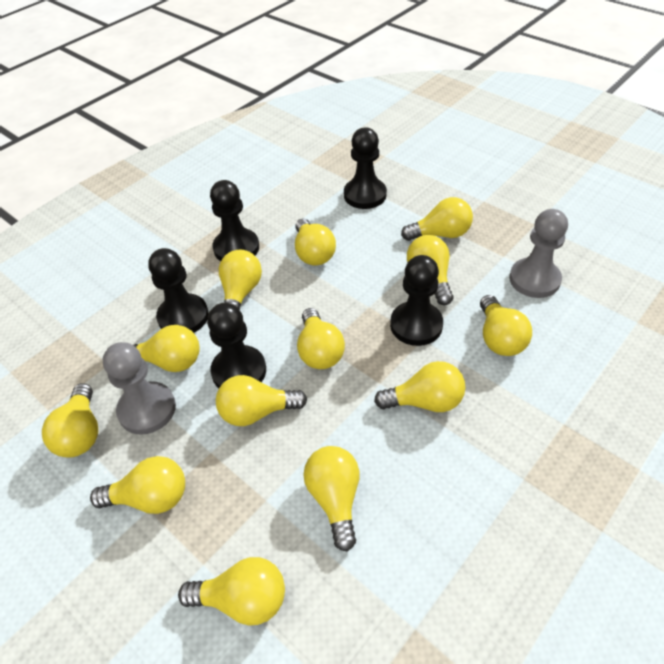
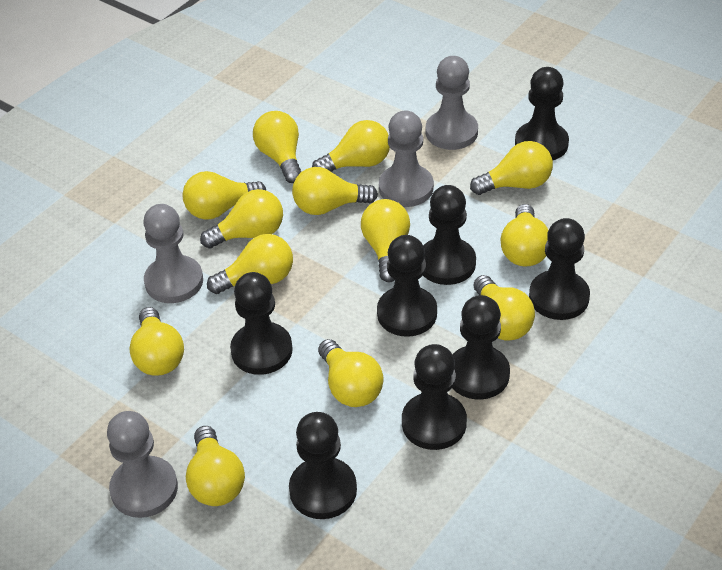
black pawn: 5 -> 8
grey pawn: 2 -> 4

